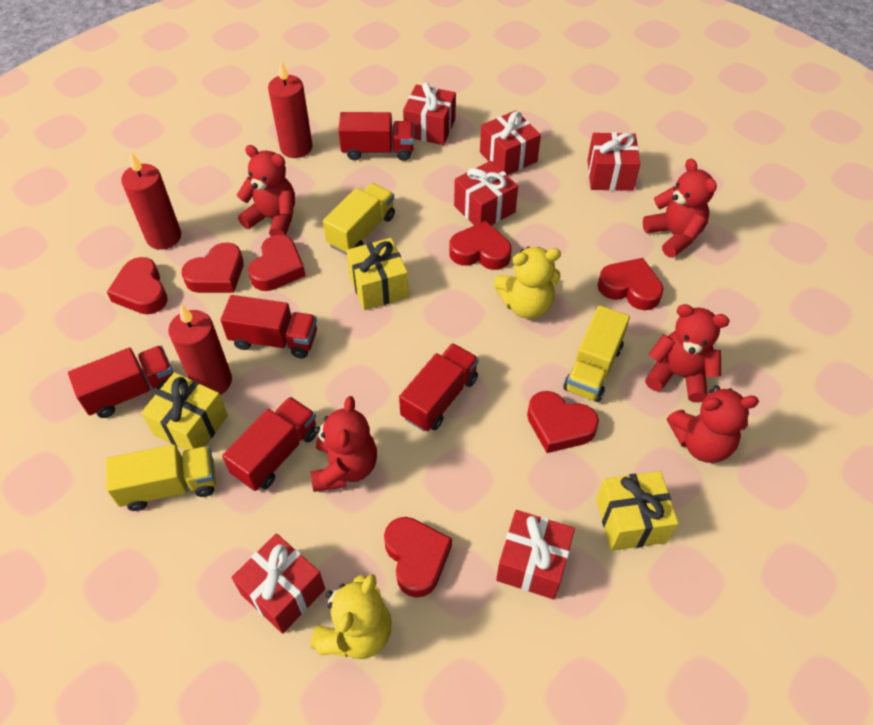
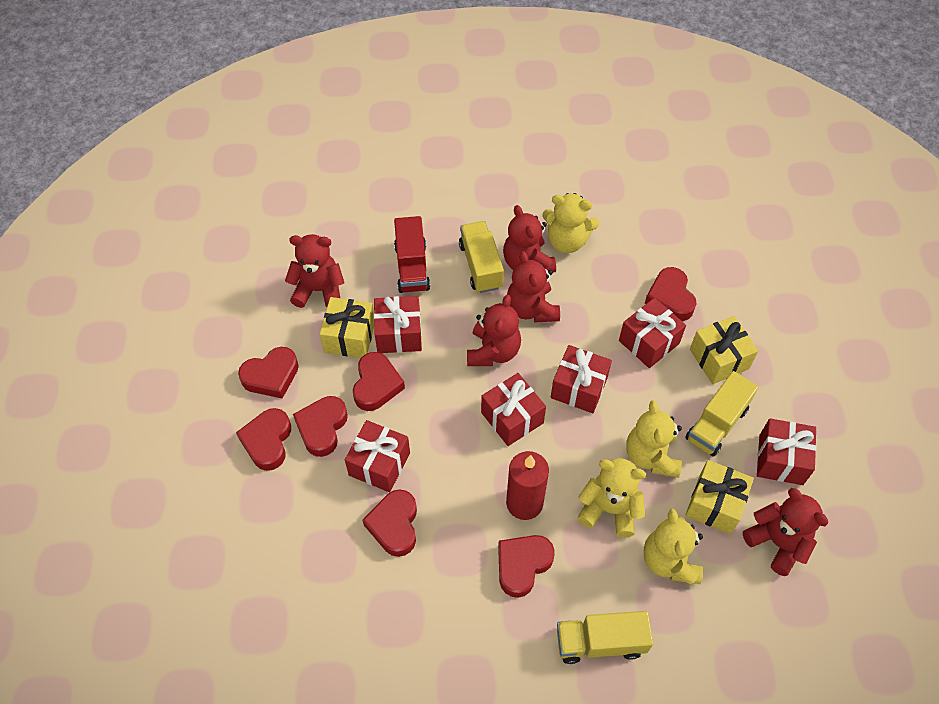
red candle: 3 -> 1
red truck: 5 -> 1
yellow teddy bear: 2 -> 4

